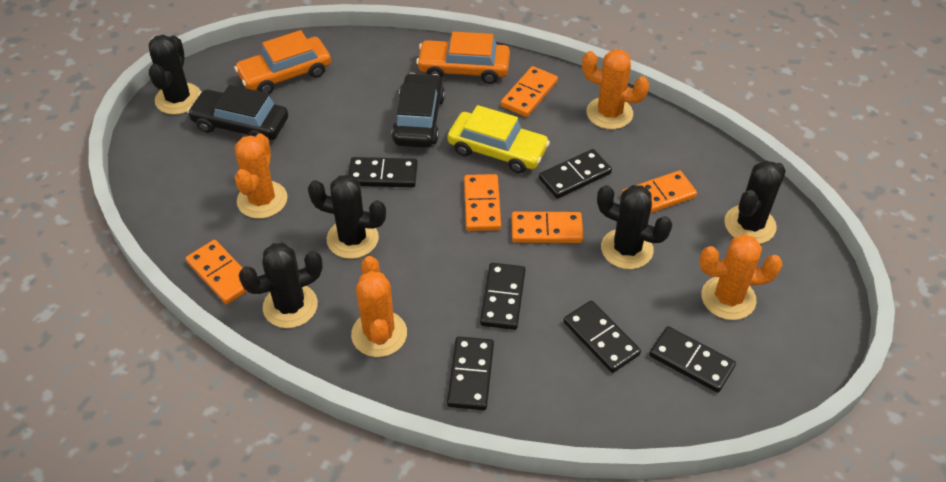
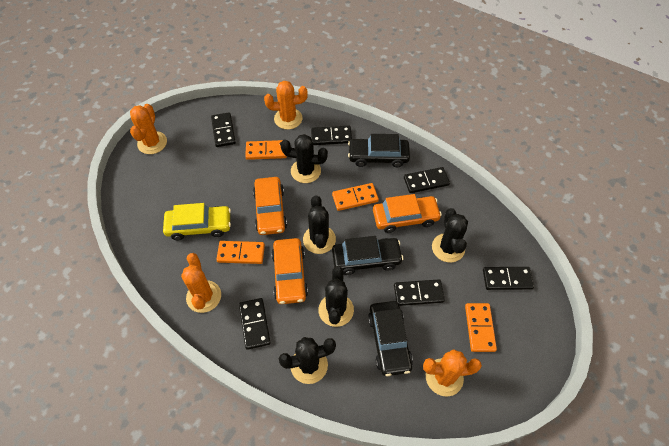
black car: 2 -> 3
orange car: 2 -> 3
orange domino: 5 -> 4

